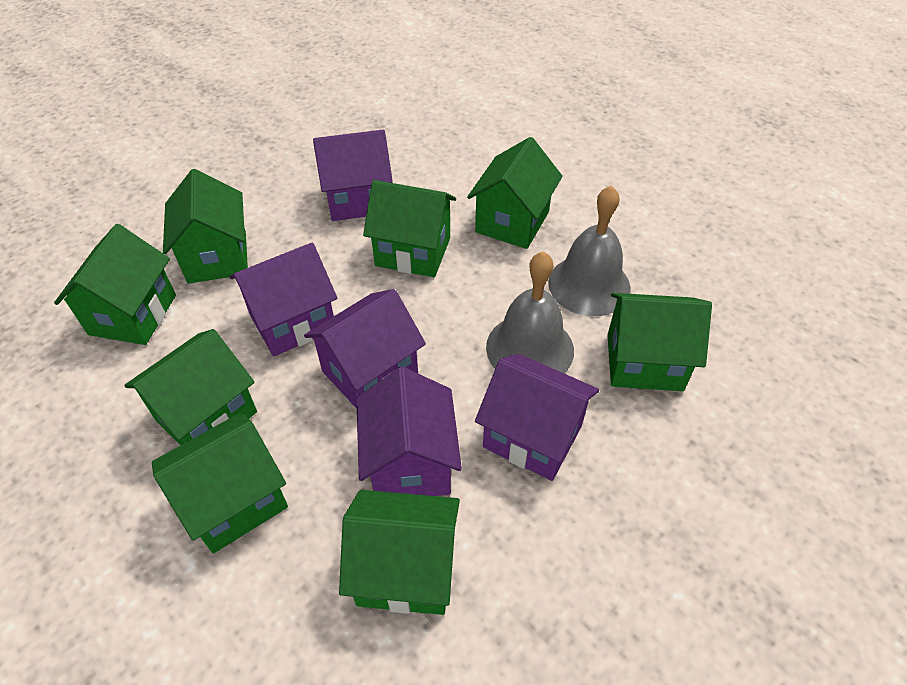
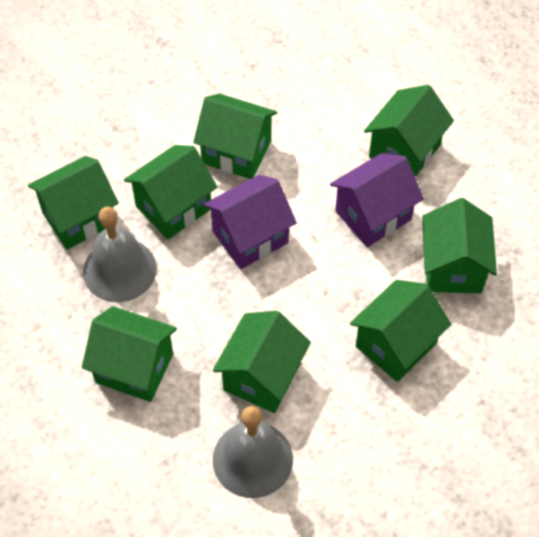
purple house: 5 -> 2

